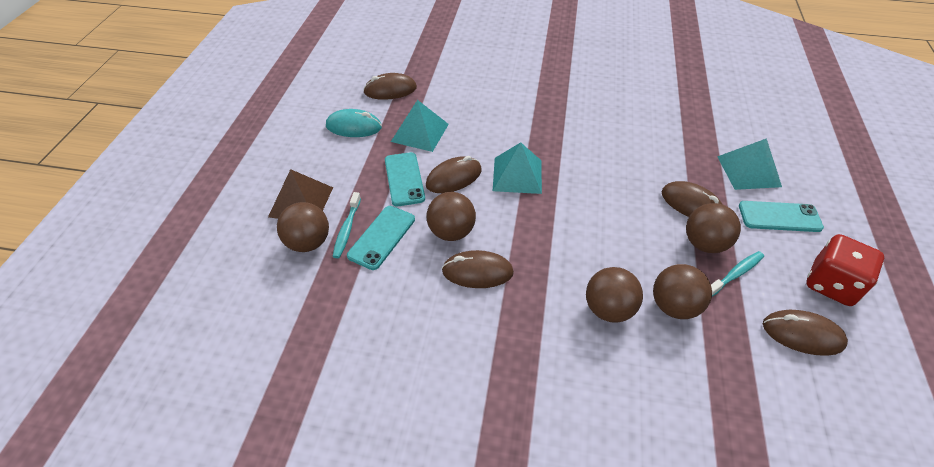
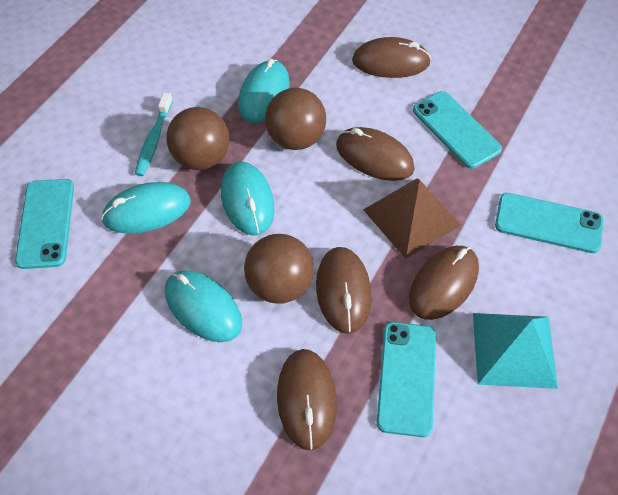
brown ball: 5 -> 3
red dice: 1 -> 0
turquoise mouse: 1 -> 4
turquoise phone: 3 -> 4
turquoise pyramid: 3 -> 1
turquoise toothbrush: 2 -> 1

